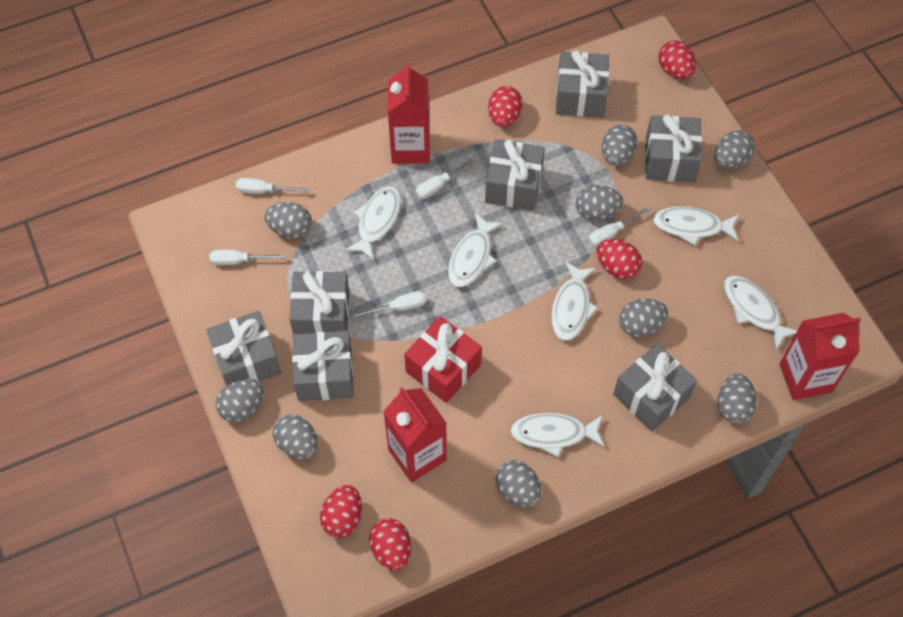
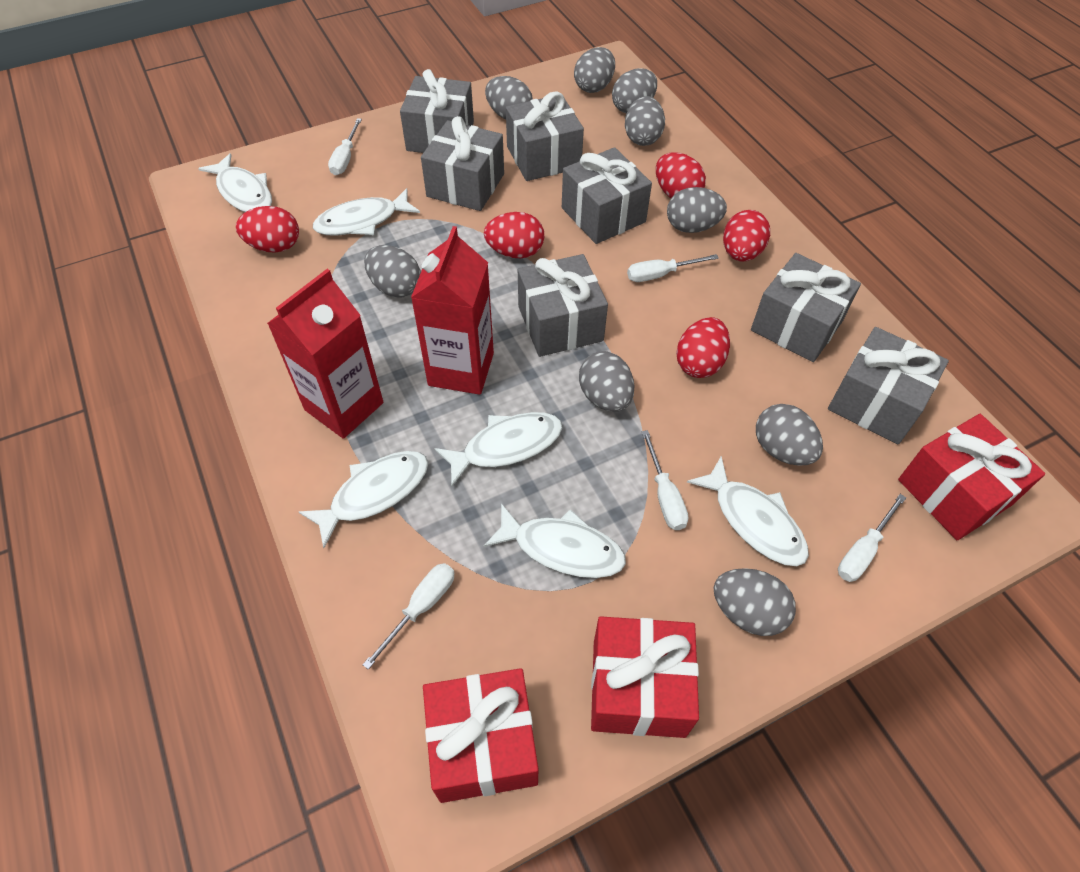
red carton: 3 -> 2
red gift: 1 -> 3

